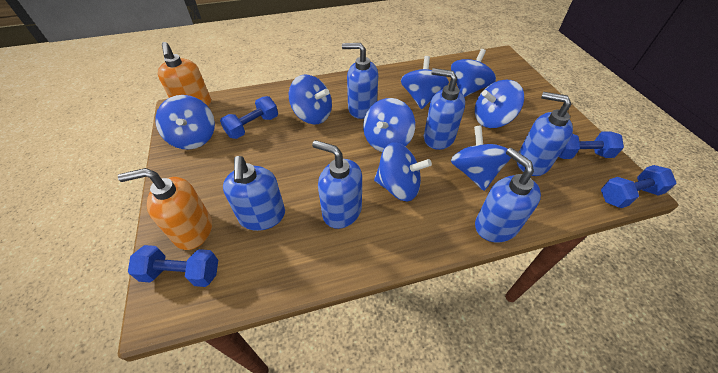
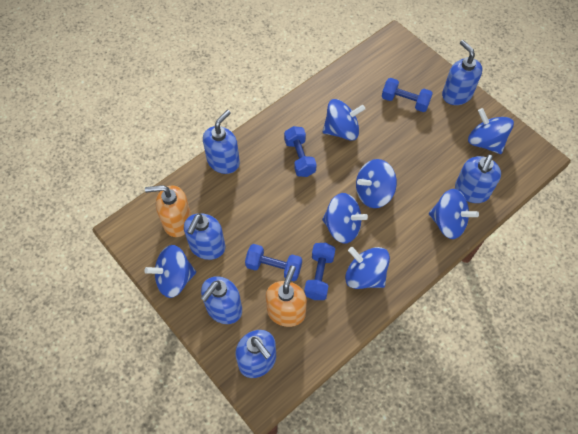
blue spinning top: 8 -> 7

